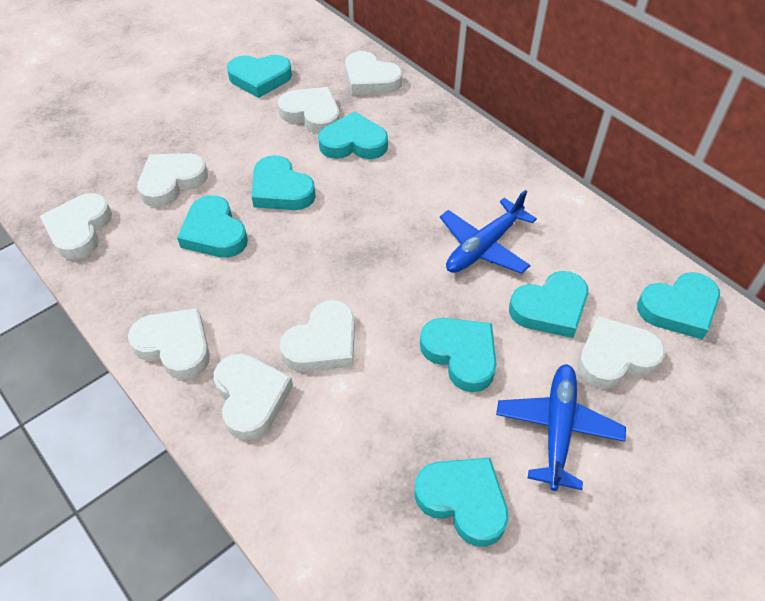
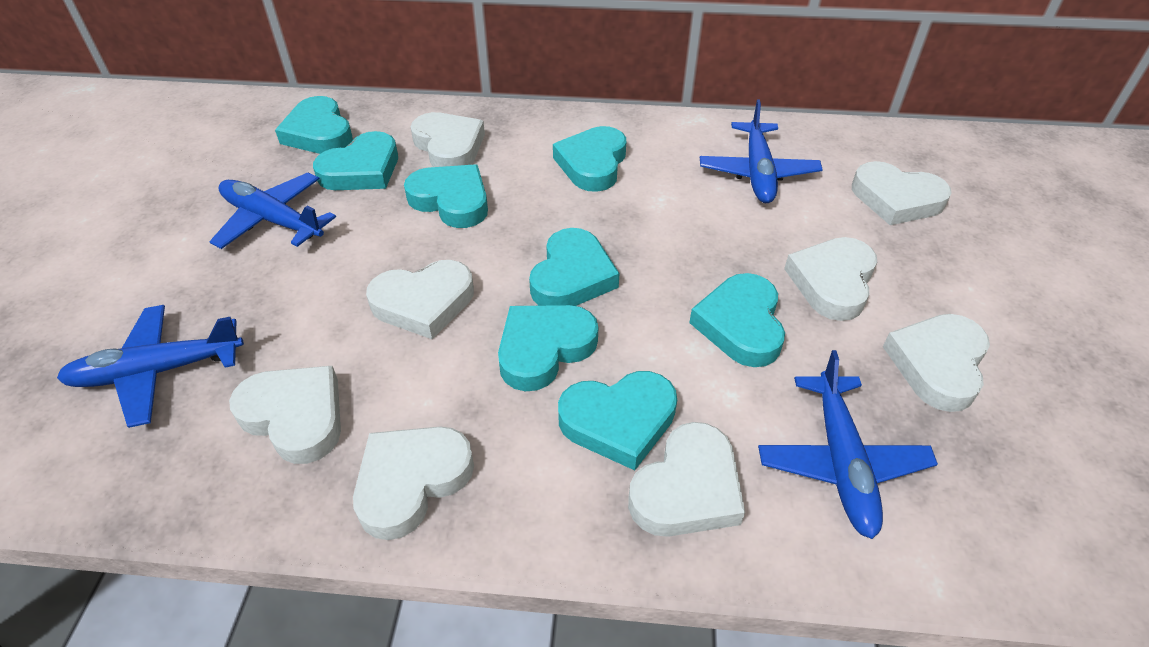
blue plane: 2 -> 4

